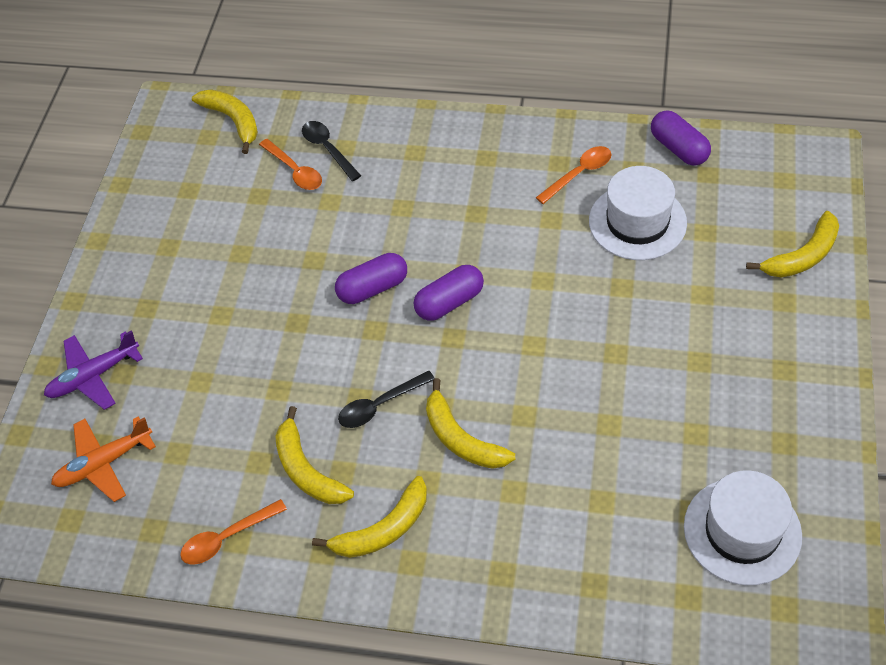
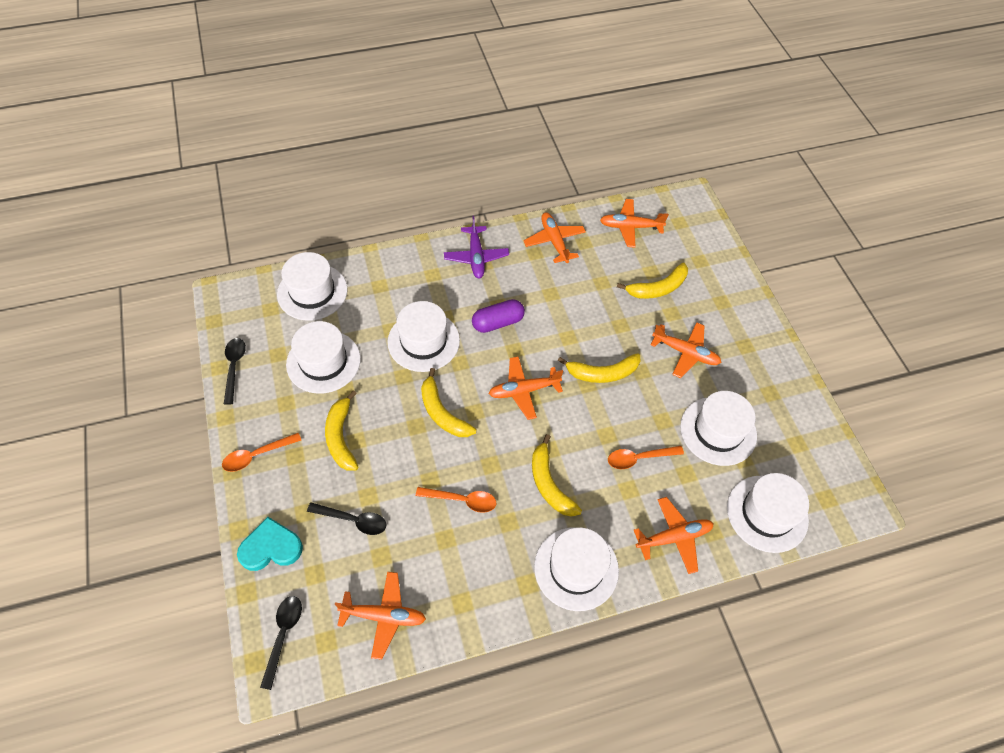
black spoon: 2 -> 3
orange plane: 1 -> 6
purple capsule: 3 -> 1
turquoise heart: 0 -> 1
white hat: 2 -> 6

